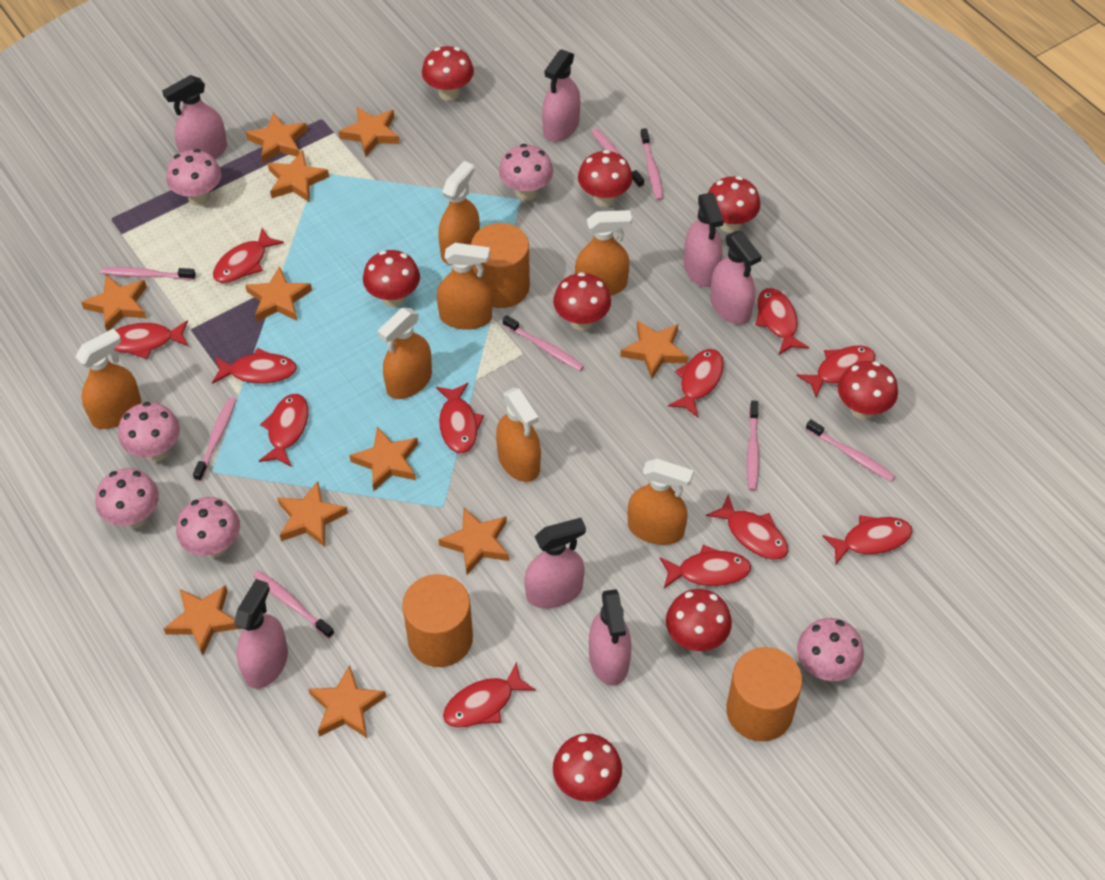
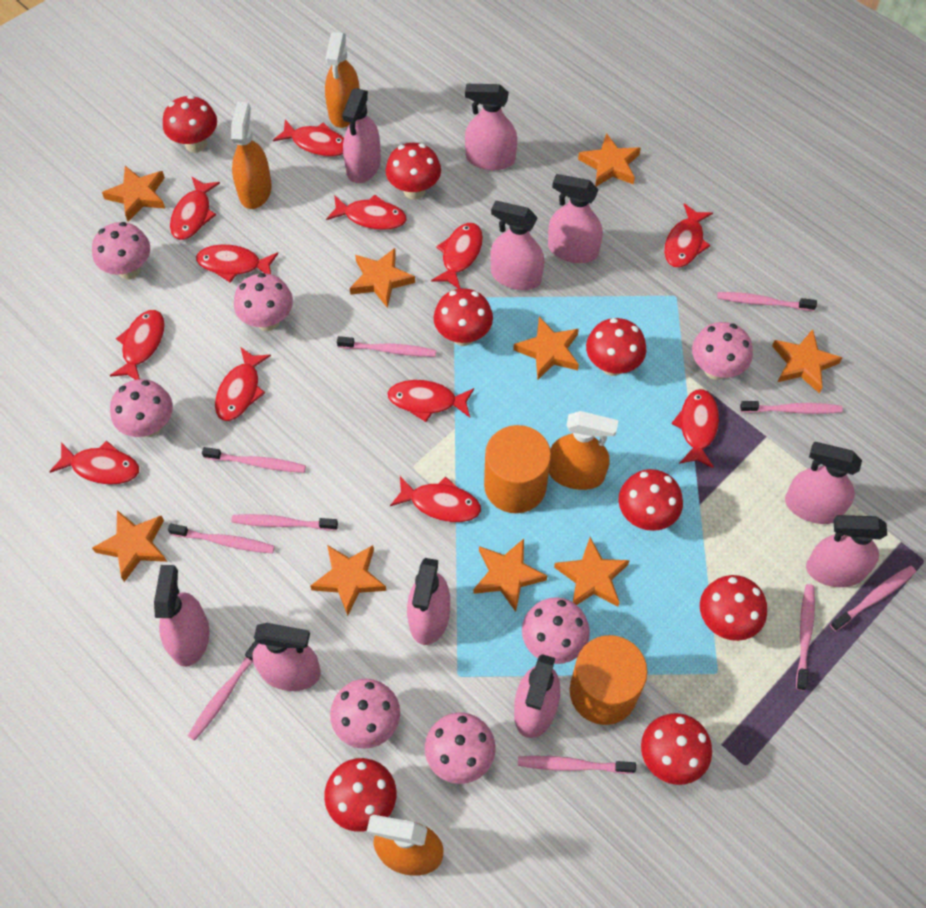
orange cylinder: 3 -> 2
orange spray bottle: 7 -> 4
orange star: 11 -> 9
pink mushroom: 6 -> 7
pink spray bottle: 7 -> 10
pink toothbrush: 8 -> 10

